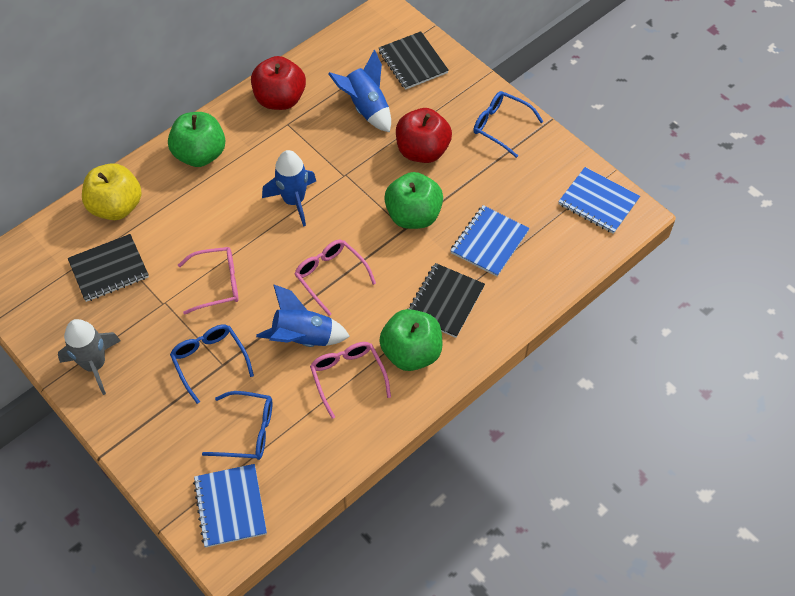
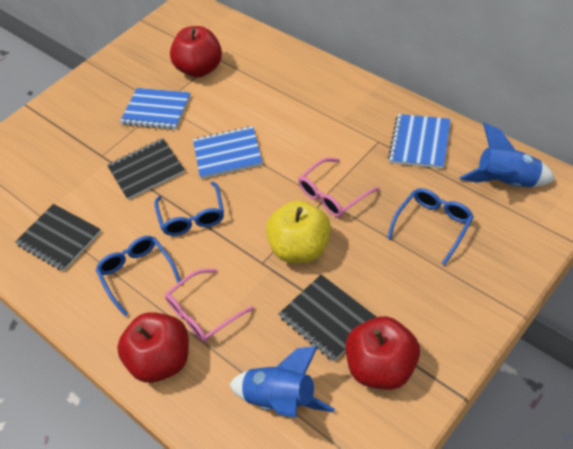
blue rocket: 3 -> 2
green apple: 3 -> 0
grey rocket: 1 -> 0
pink glasses: 3 -> 2
red apple: 2 -> 3

